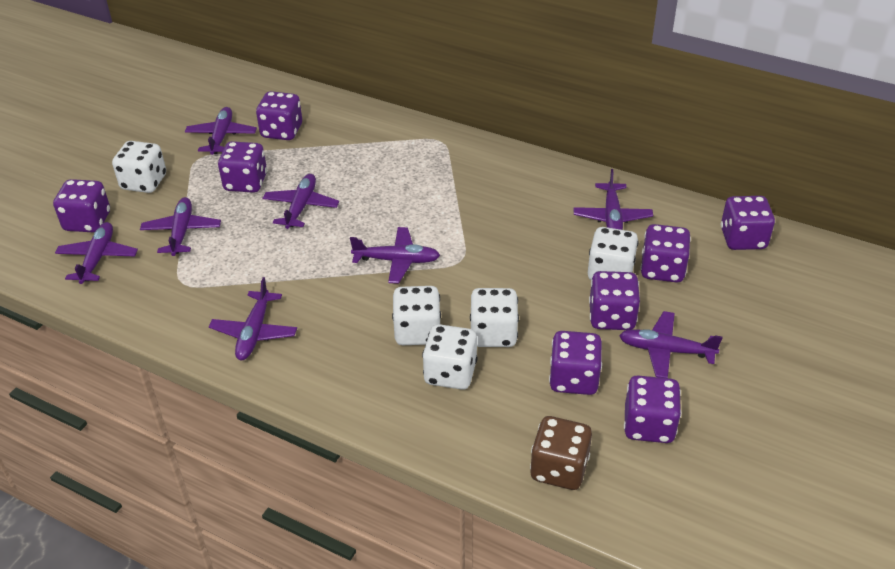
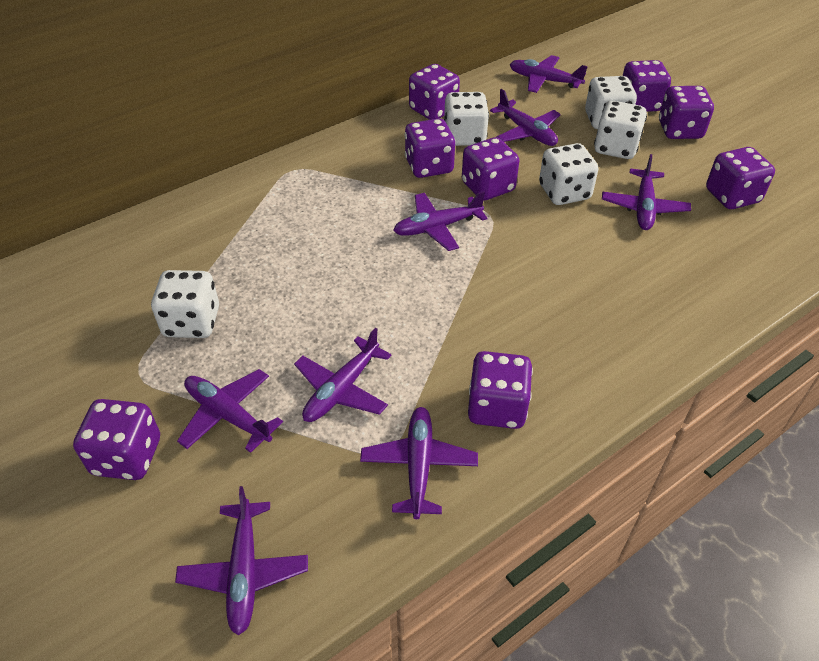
brown dice: 1 -> 0

